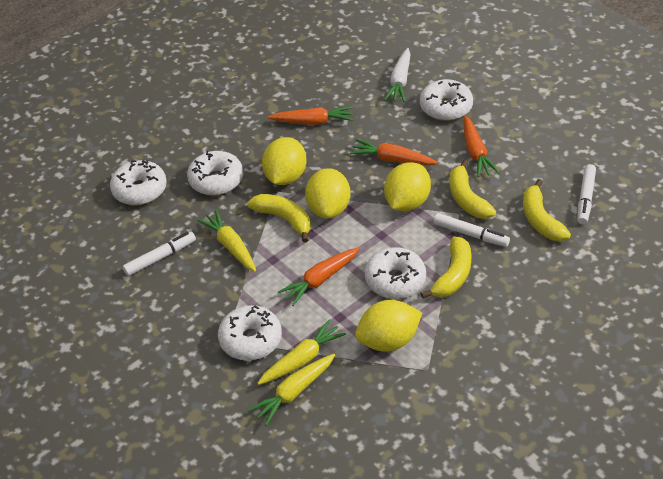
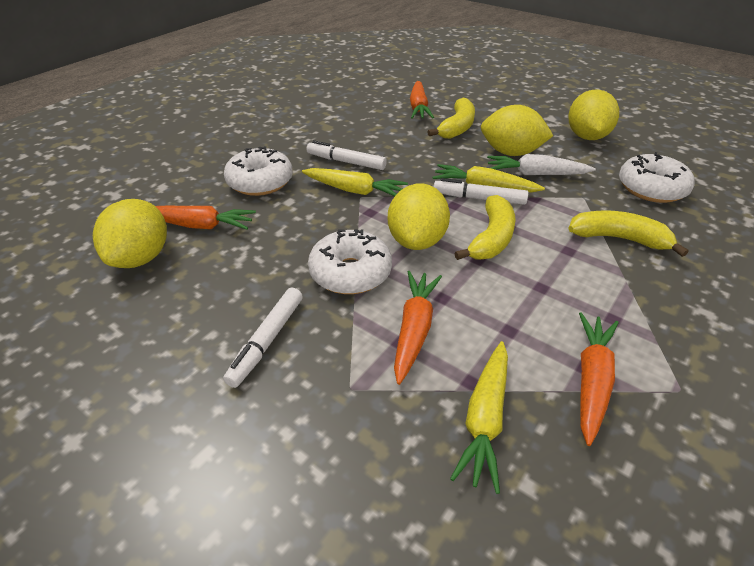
white donut: 5 -> 3
yellow banana: 4 -> 3

